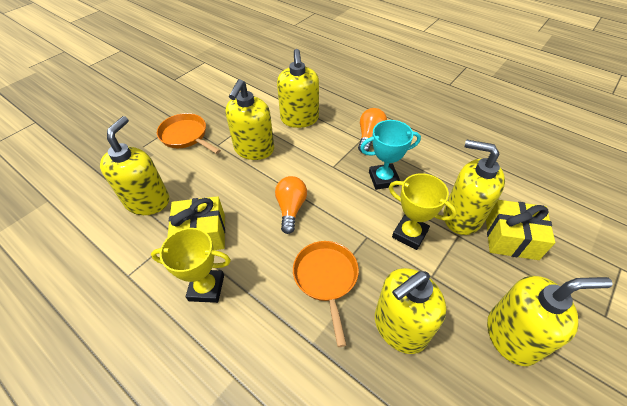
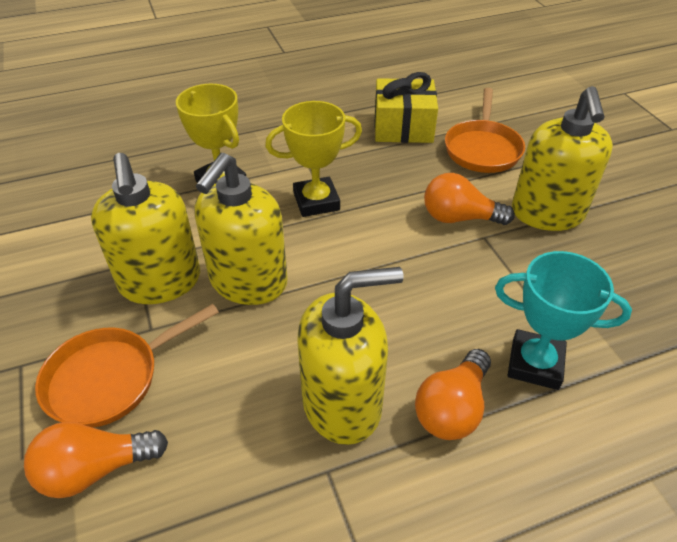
orange light bulb: 2 -> 3
yellow gift: 2 -> 1
yellow soap dispenser: 6 -> 4

